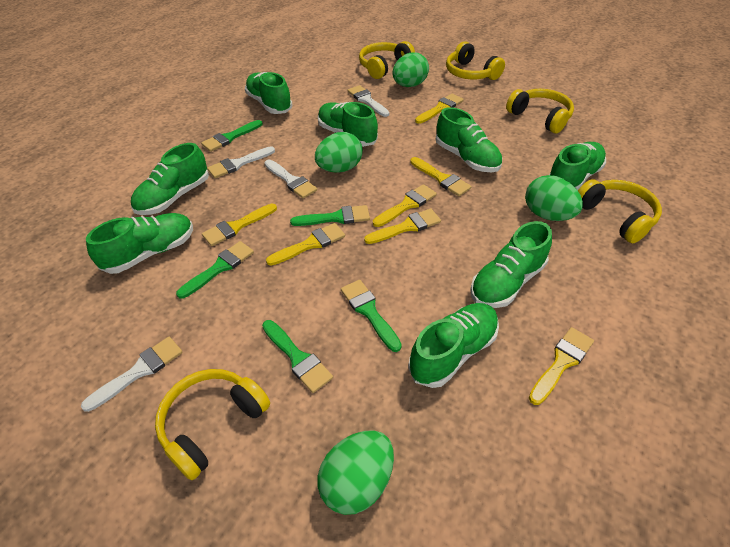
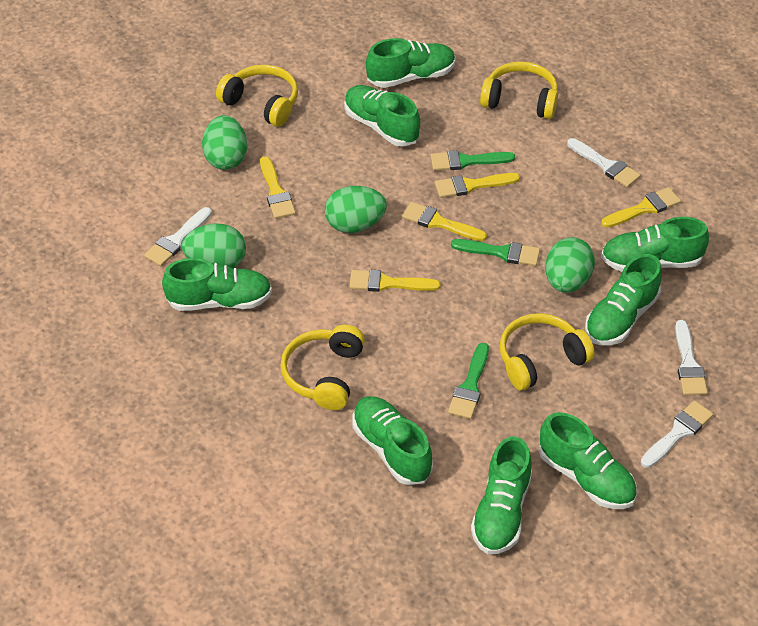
green brush: 5 -> 3
yellow brush: 7 -> 5
yellow headphones: 5 -> 4

